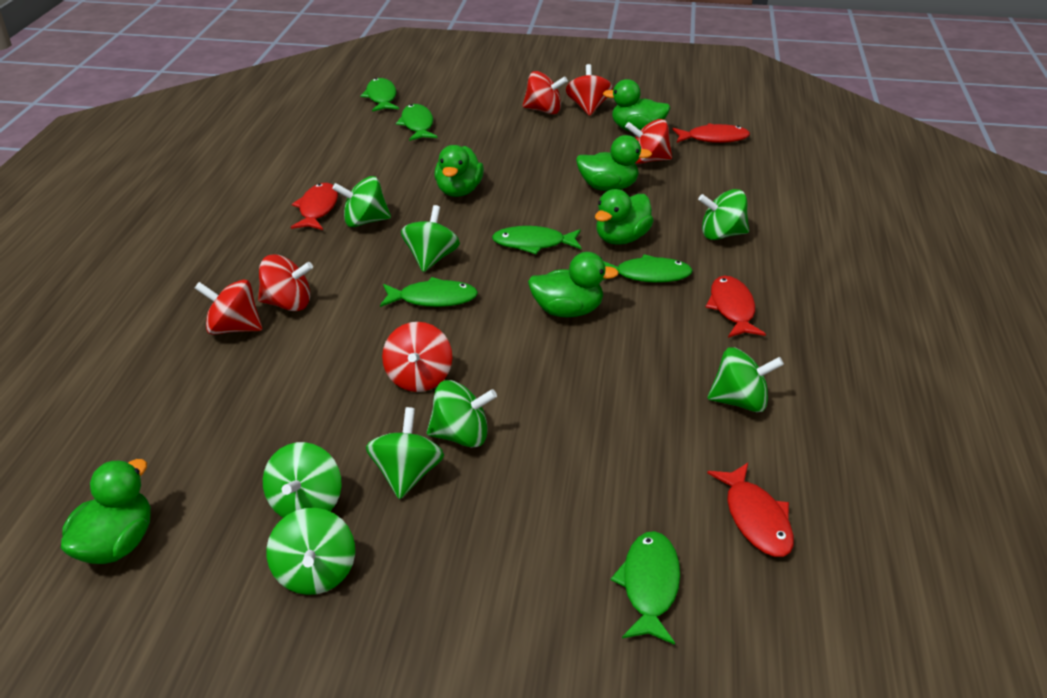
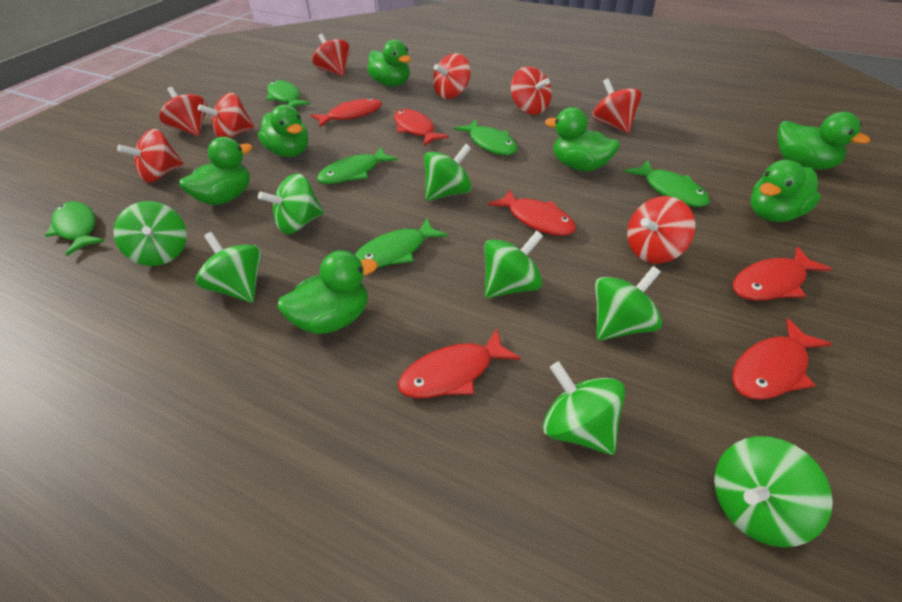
green duck: 6 -> 7
red fish: 4 -> 6
red spinning top: 6 -> 8

